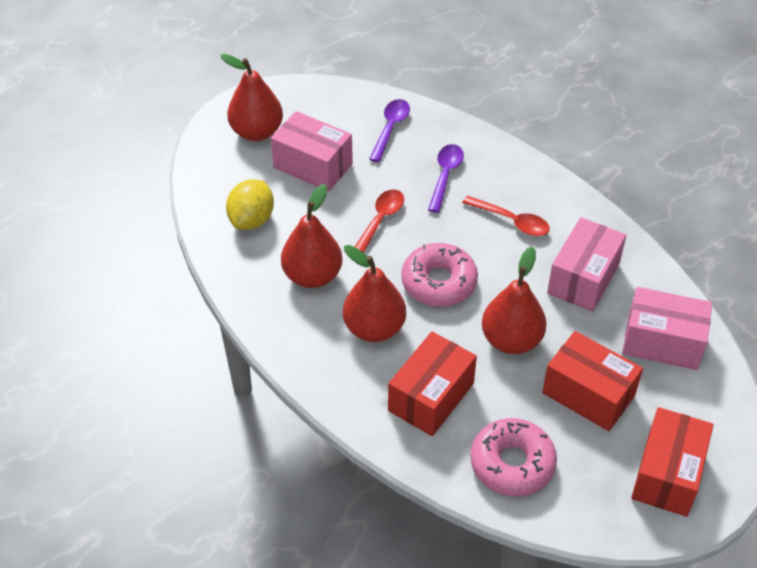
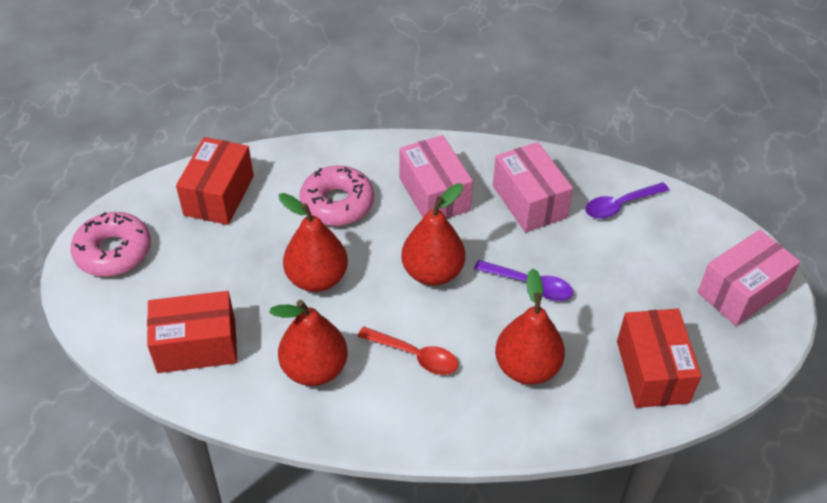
red spoon: 2 -> 1
yellow lemon: 1 -> 0

